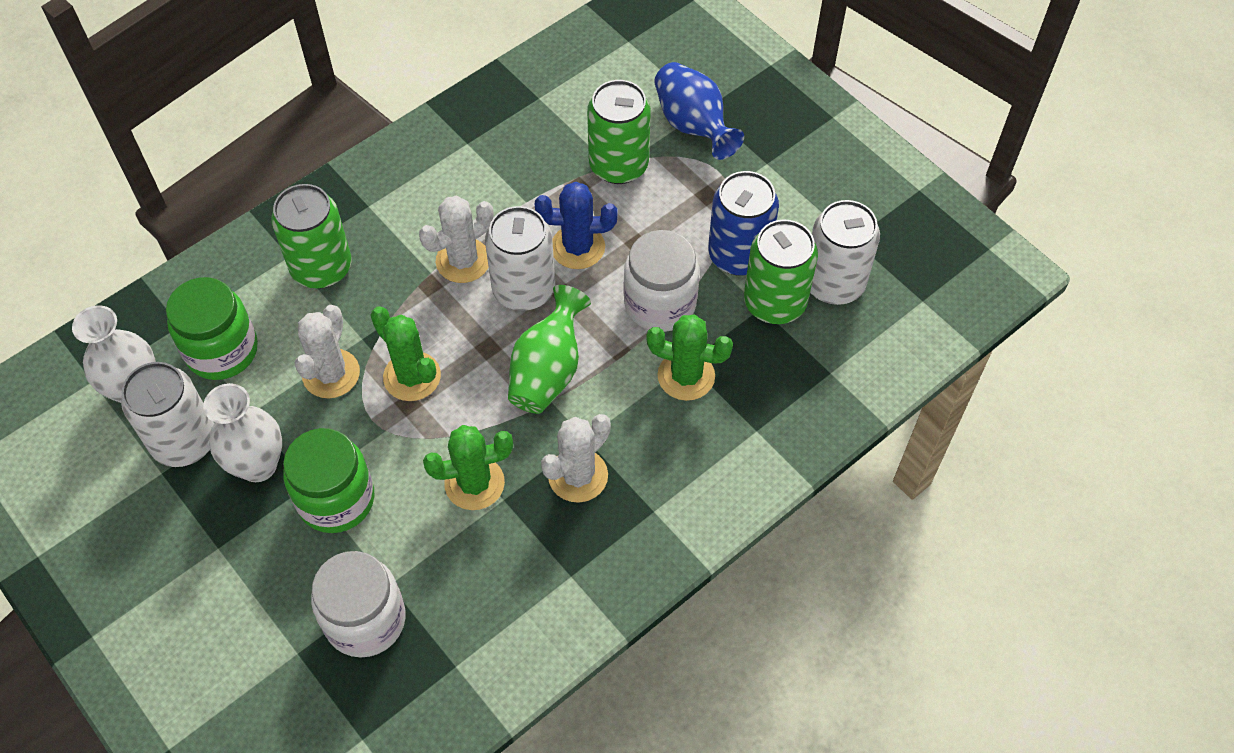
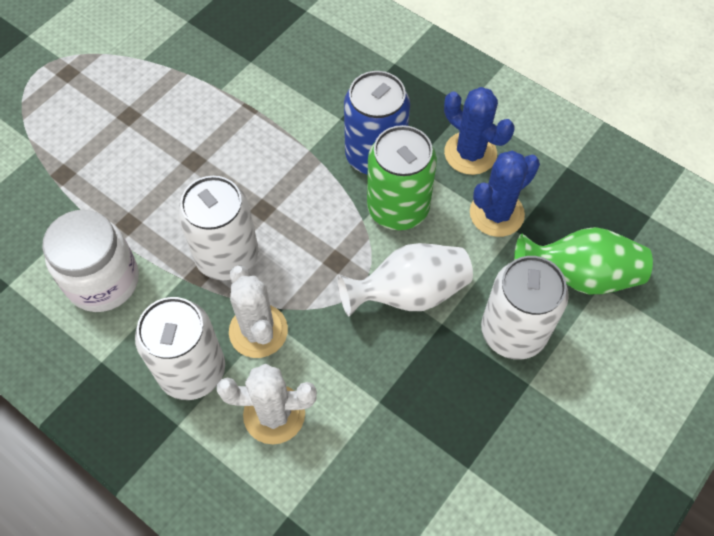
blue cactus: 1 -> 2
blue vase: 1 -> 0
green cactus: 3 -> 0
green can: 3 -> 1
green jar: 2 -> 0
white cactus: 3 -> 2
white jar: 2 -> 1
white vase: 2 -> 1

